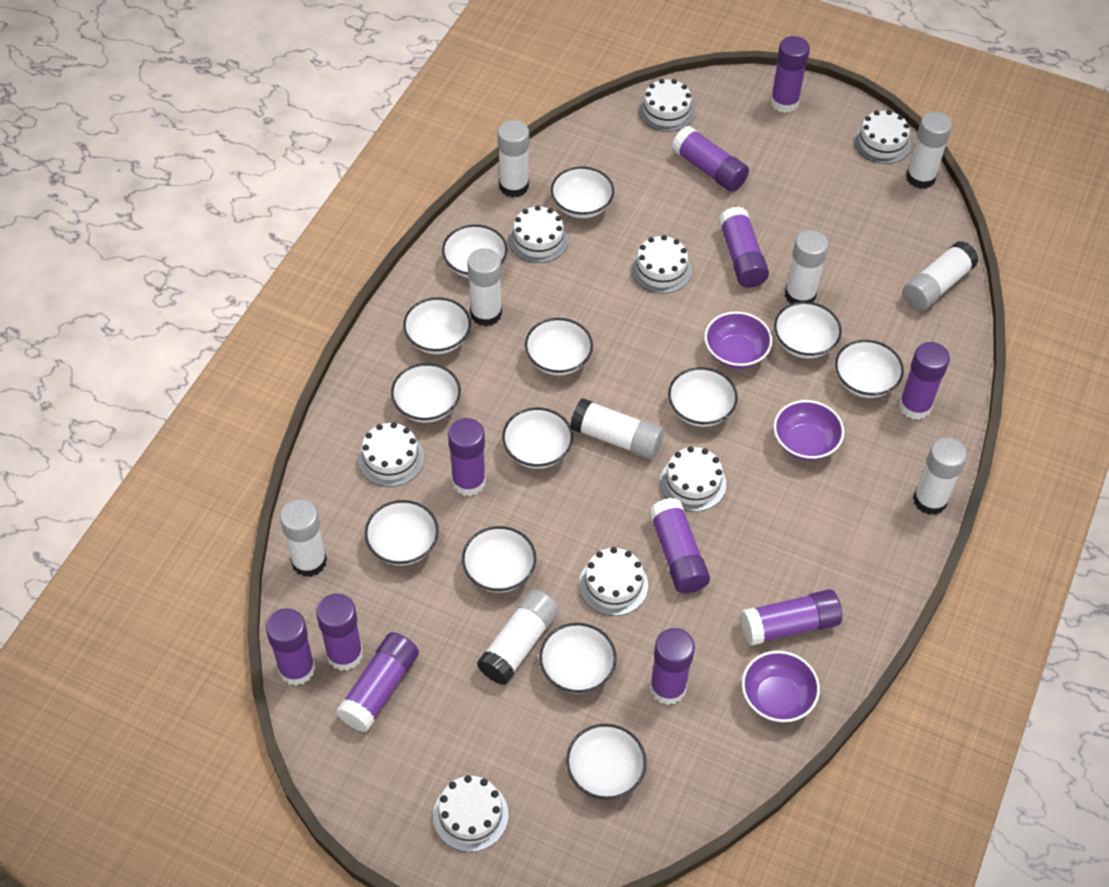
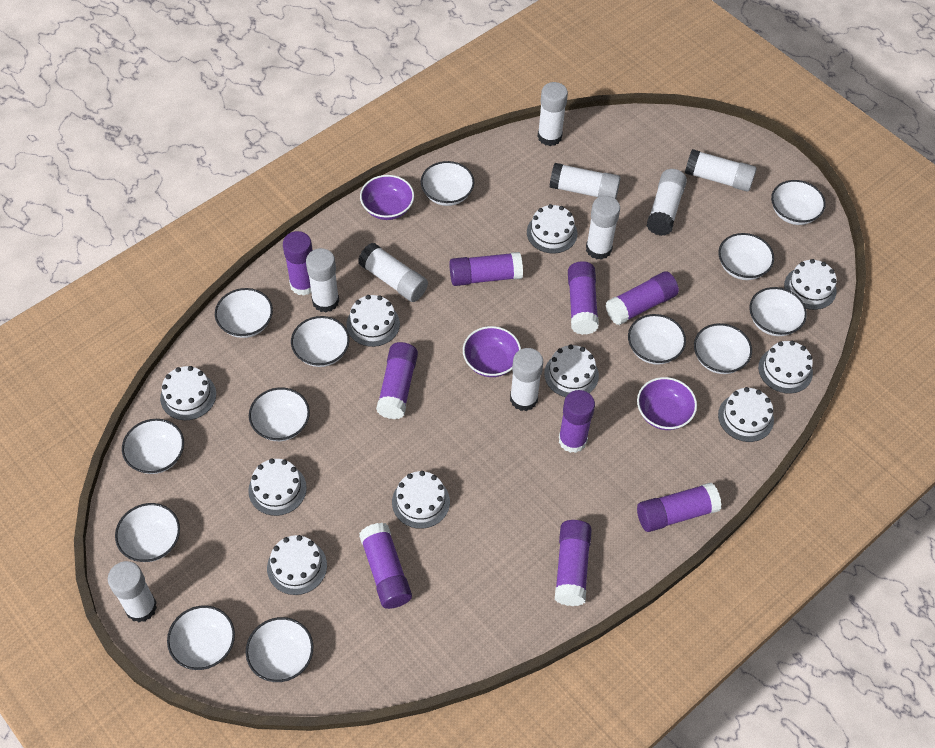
purple glue stick: 11 -> 9
white cake: 8 -> 10

